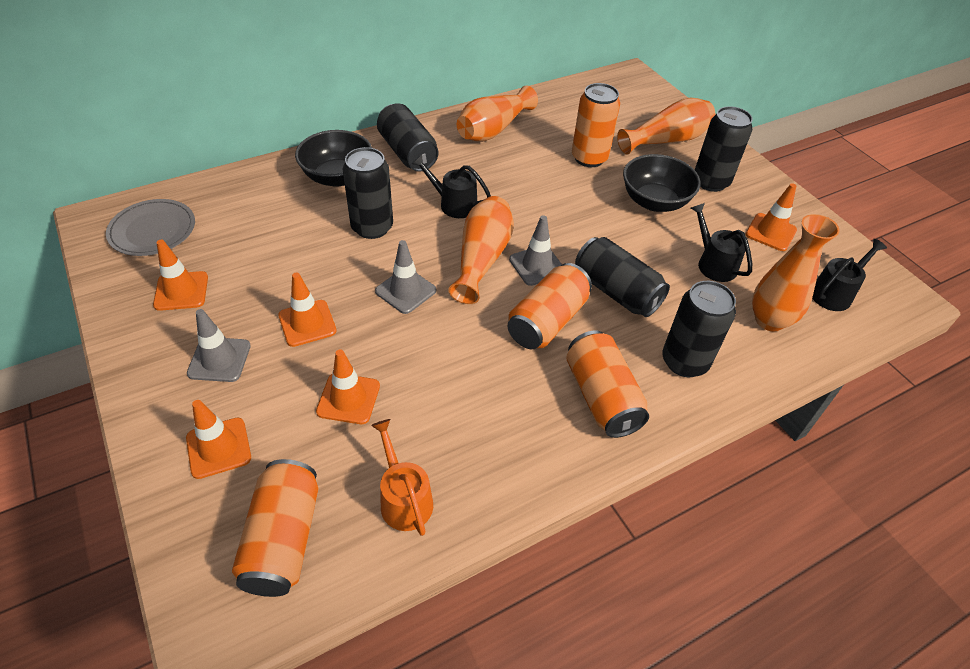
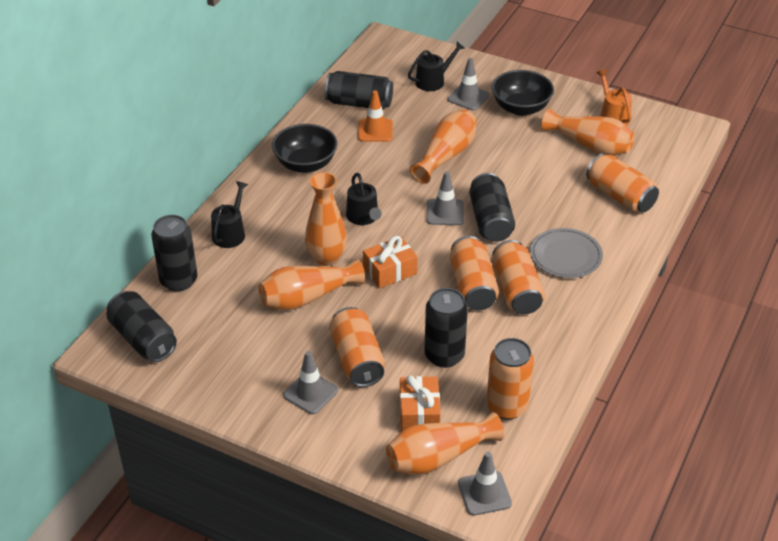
grey traffic cone: 3 -> 4
orange can: 4 -> 5
orange gift: 0 -> 2
orange traffic cone: 5 -> 1
orange vase: 4 -> 5

